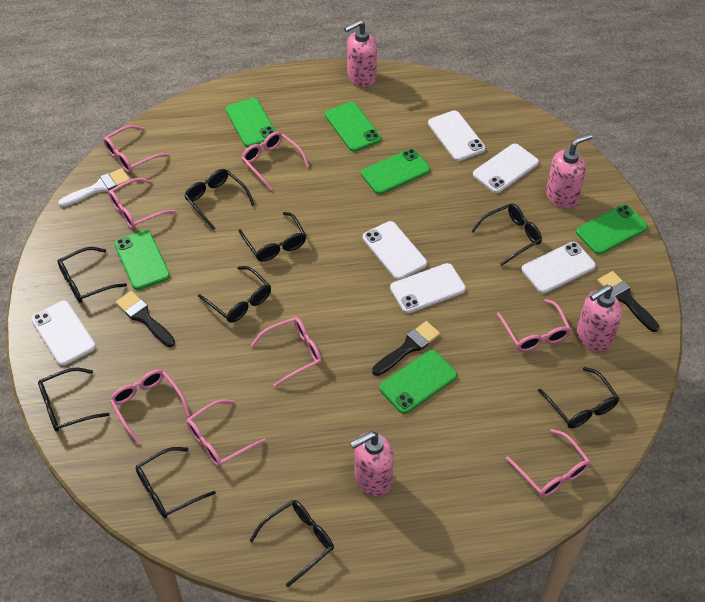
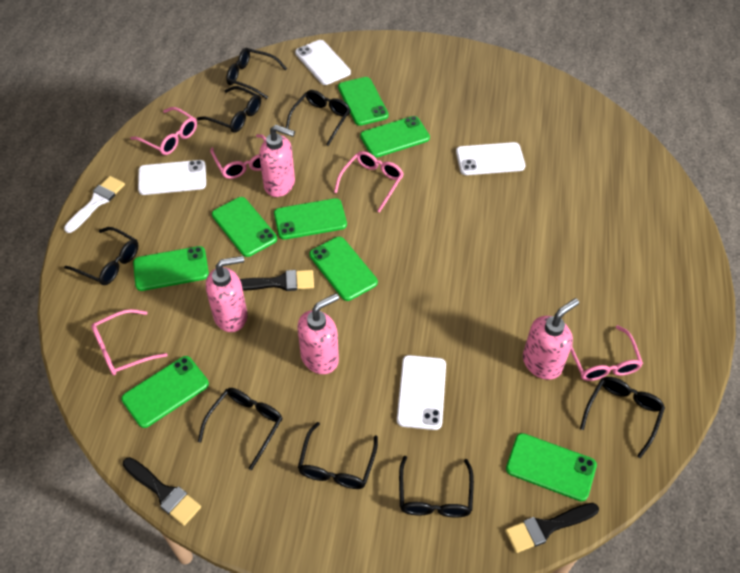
black glasses: 9 -> 8
green phone: 6 -> 8
pink glasses: 8 -> 5
white phone: 6 -> 4

